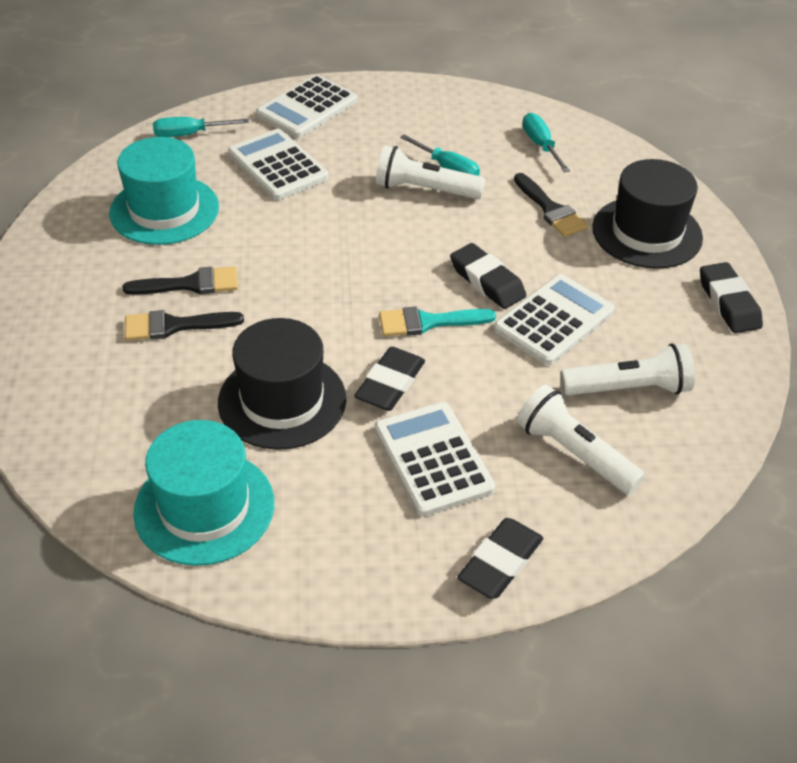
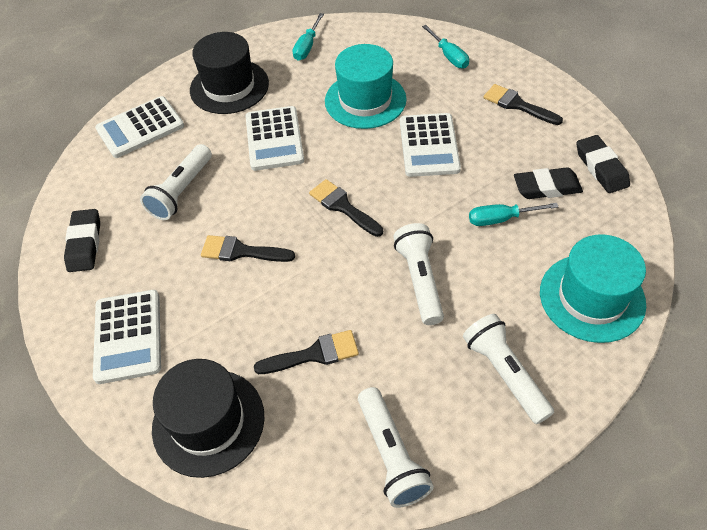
black brush: 3 -> 4
black eraser: 4 -> 3
turquoise brush: 1 -> 0
white flashlight: 3 -> 4

